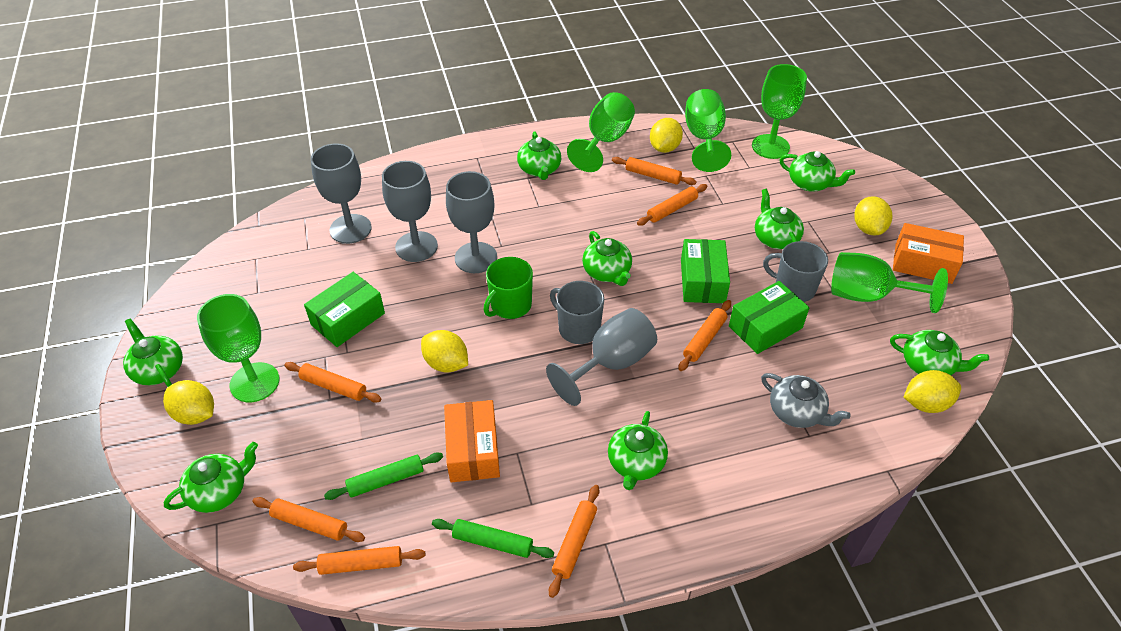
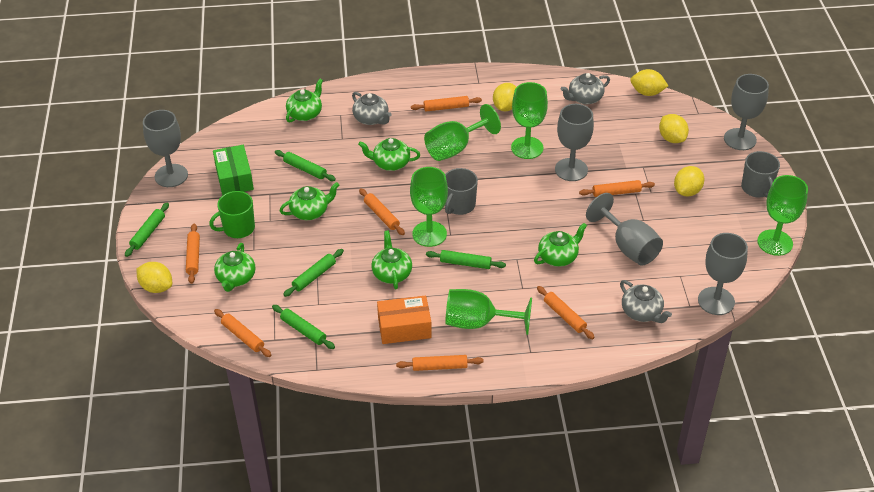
green box: 3 -> 1
green rolling pin: 2 -> 5
green teapot: 8 -> 6
grey goblet: 4 -> 5
grey teapot: 1 -> 3
orange box: 2 -> 1

